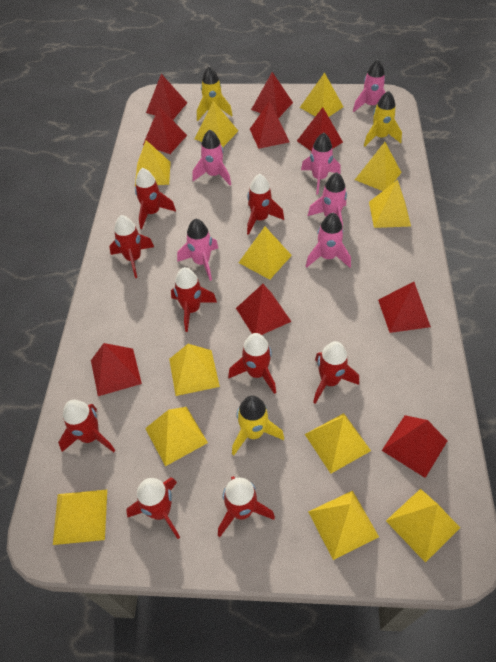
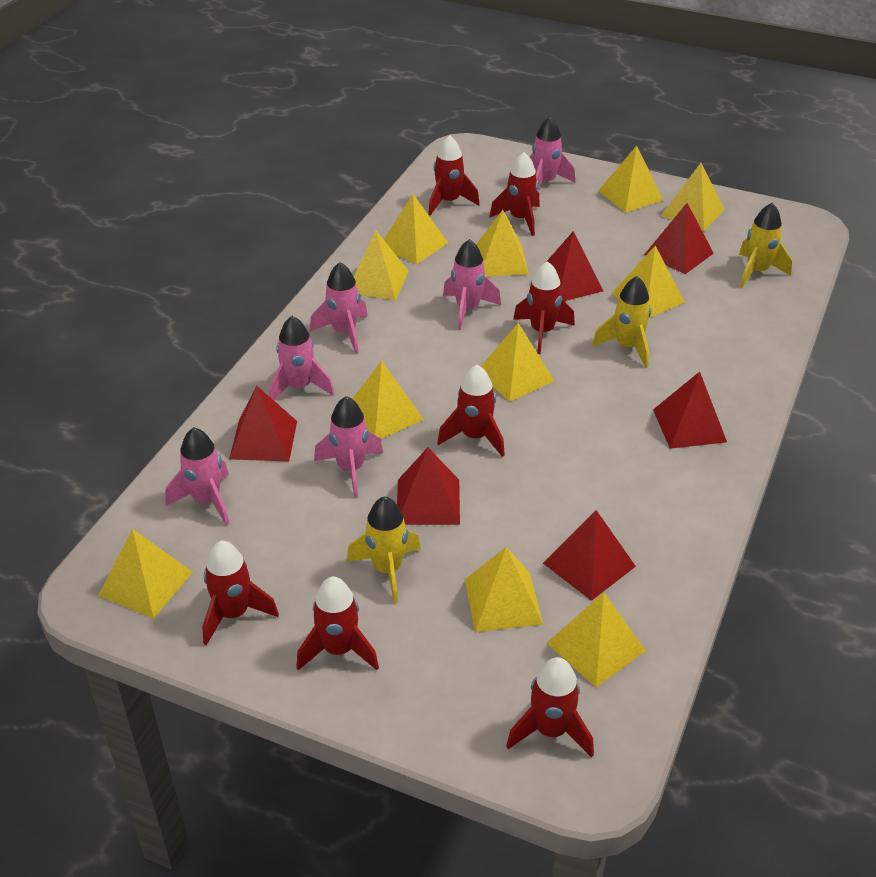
red pyramid: 9 -> 6
red rocket: 9 -> 7
yellow pyramid: 12 -> 11

